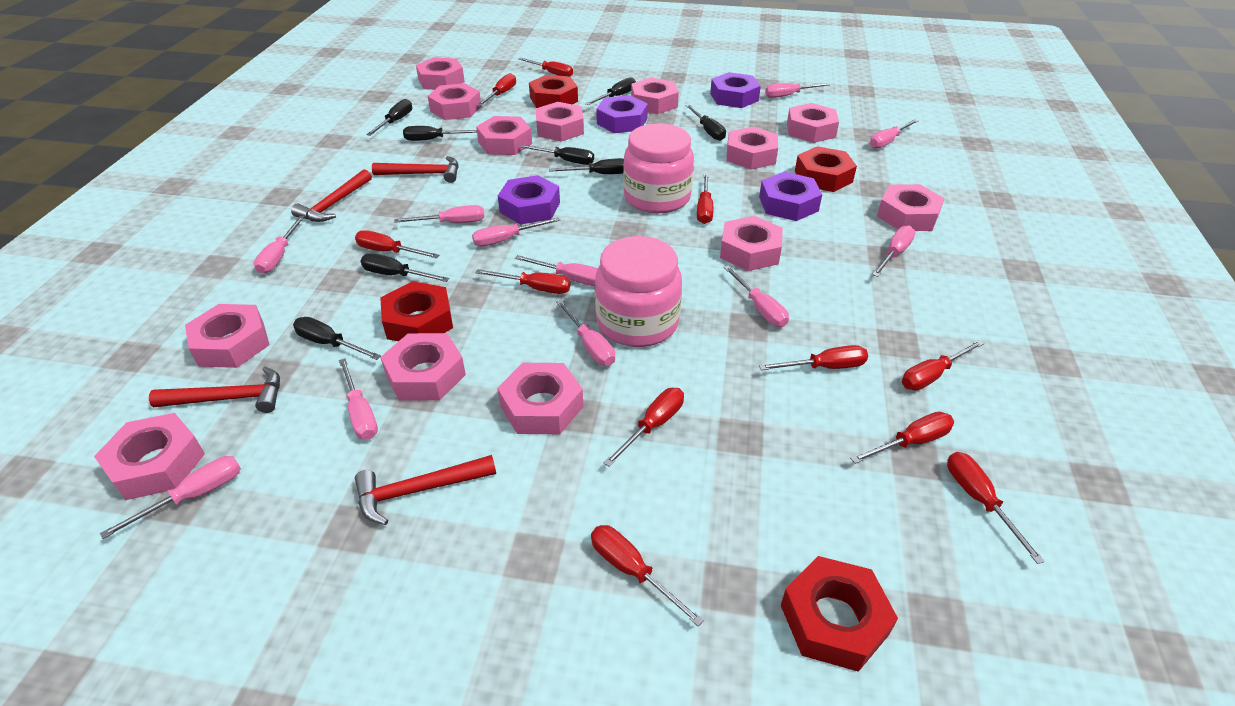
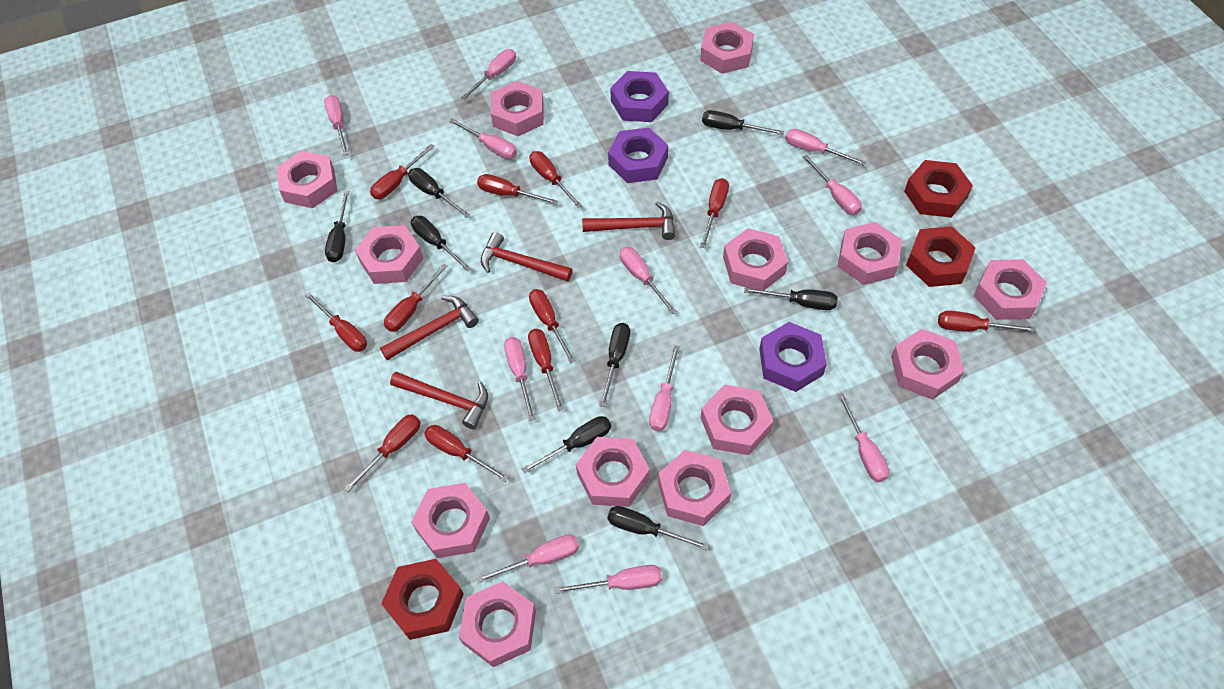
pink jar: 2 -> 0
purple nut: 4 -> 3
red nut: 4 -> 3

